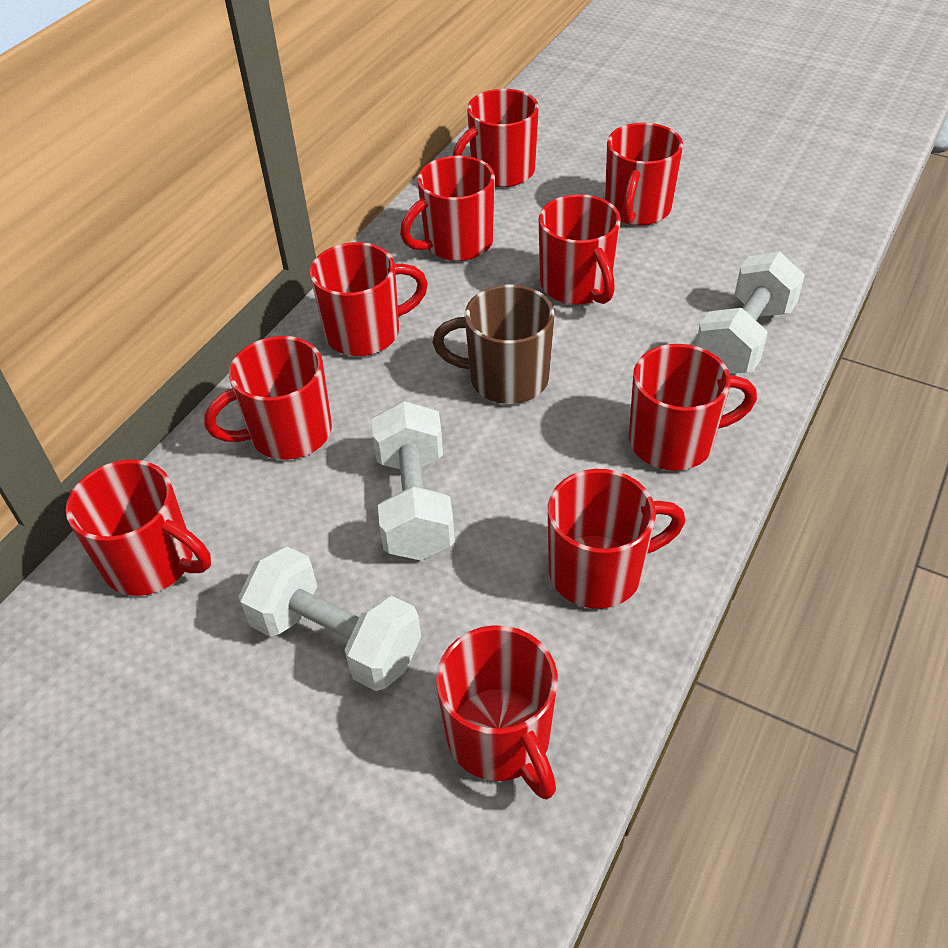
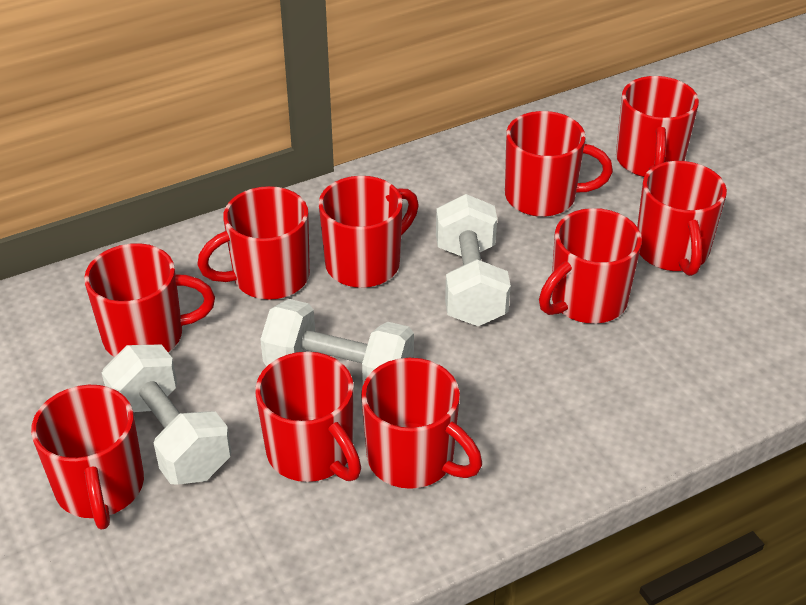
brown mug: 1 -> 0

